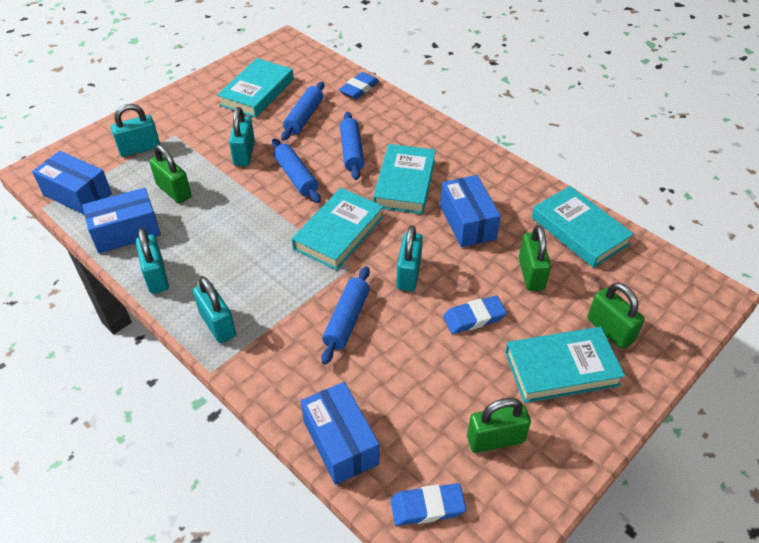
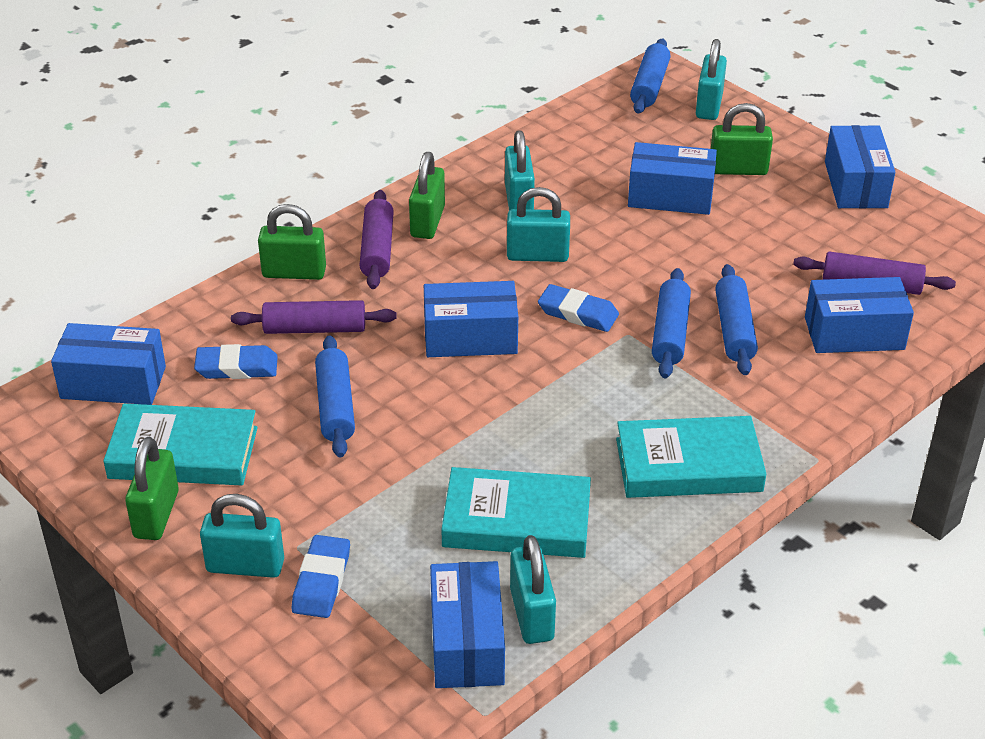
blue box: 4 -> 6
purple rolling pin: 0 -> 3
turquoise book: 5 -> 3

